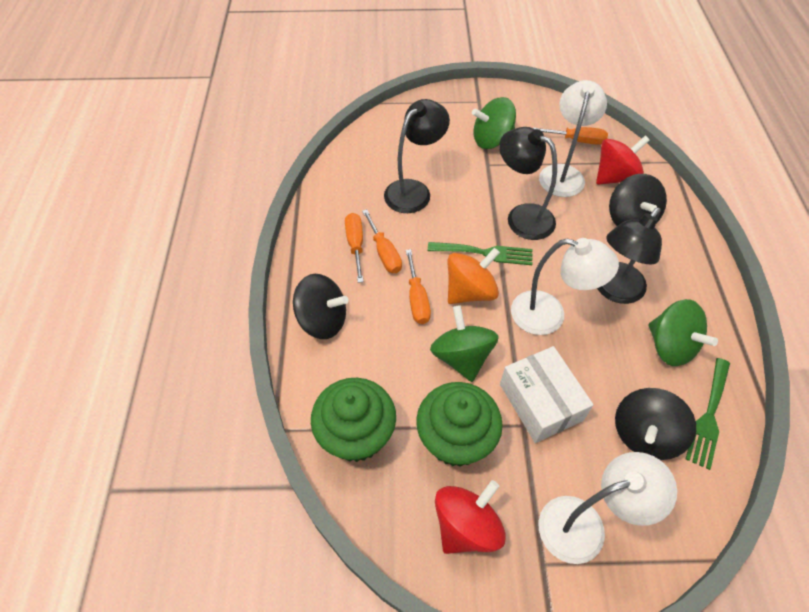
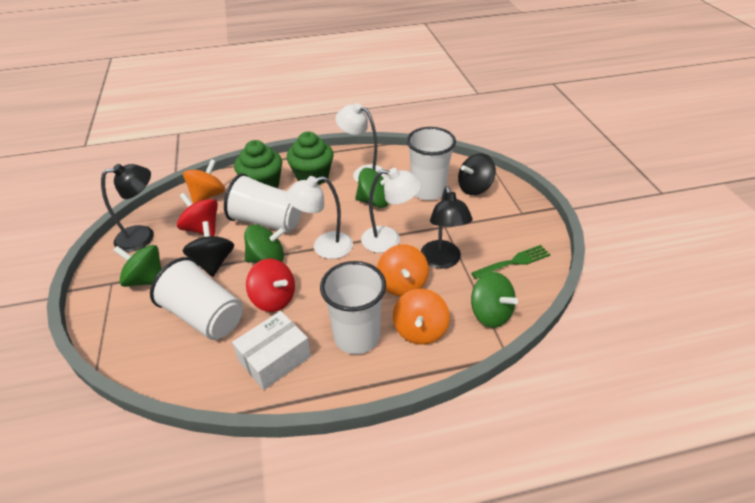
black lamp: 3 -> 2
black spinning top: 3 -> 2
green fork: 2 -> 1
green spinning top: 3 -> 4
orange screwdriver: 4 -> 0
orange spinning top: 1 -> 3
white cup: 0 -> 4

